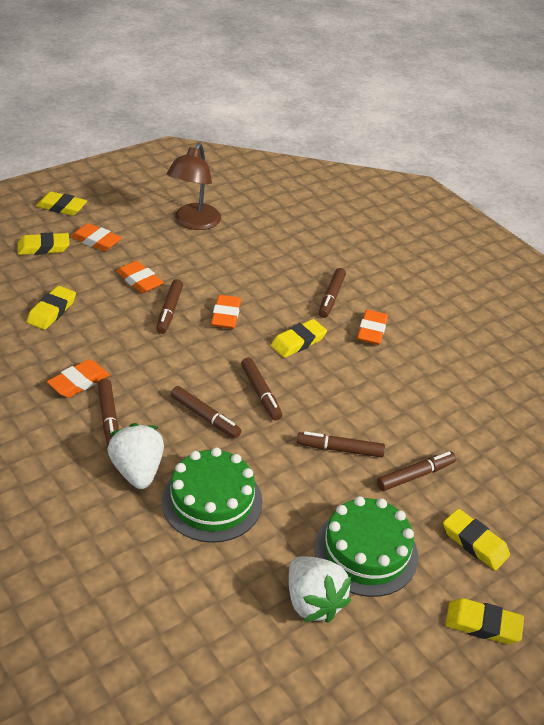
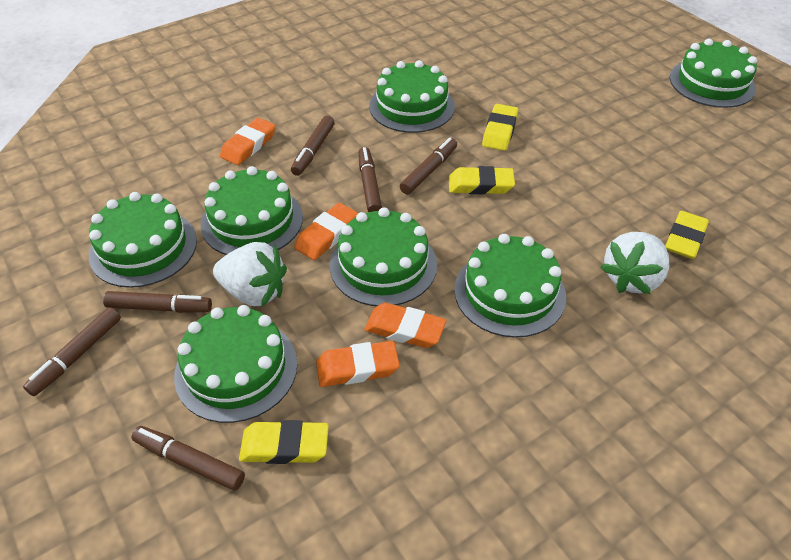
brown lamp: 1 -> 0
brown marker: 7 -> 6
green cake: 2 -> 7
orange eraser: 5 -> 4
yellow eraser: 6 -> 4

